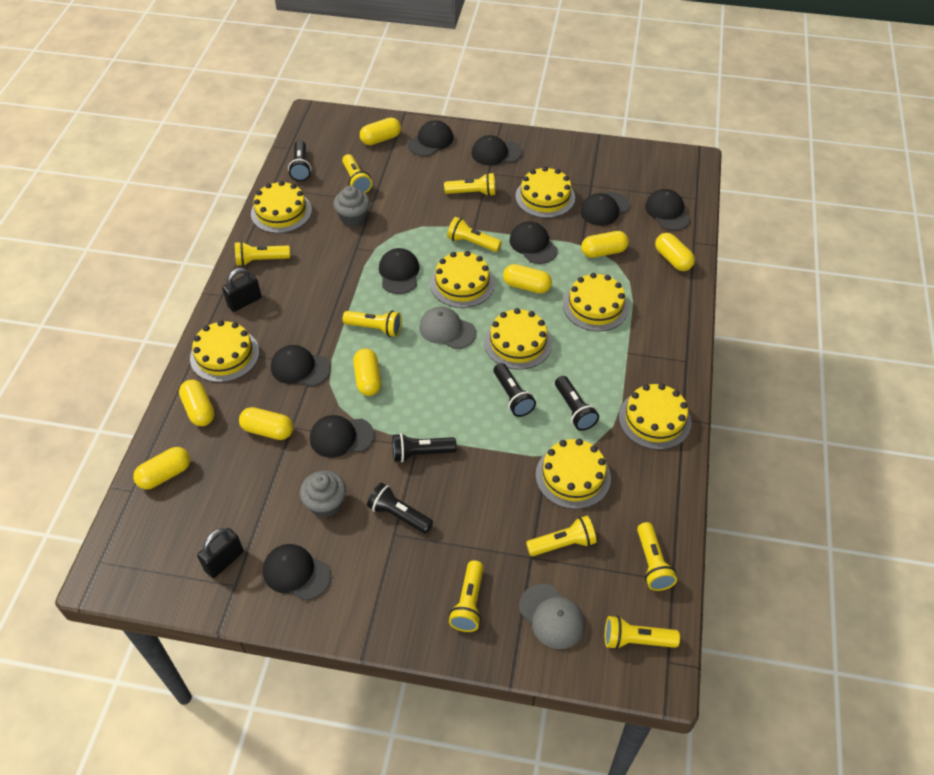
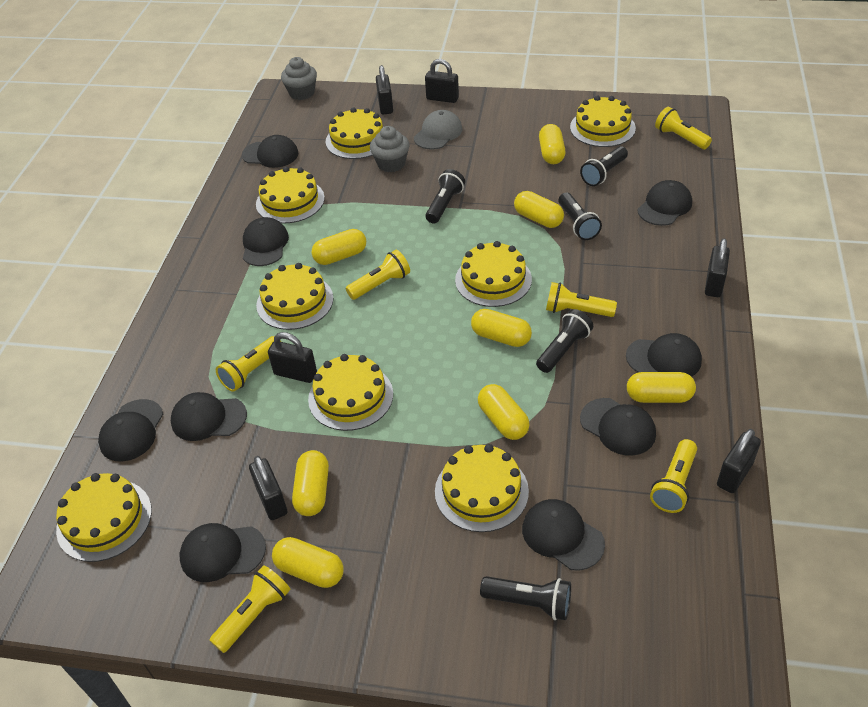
black padlock: 2 -> 6
grey cap: 2 -> 1
yellow flashlight: 9 -> 6

